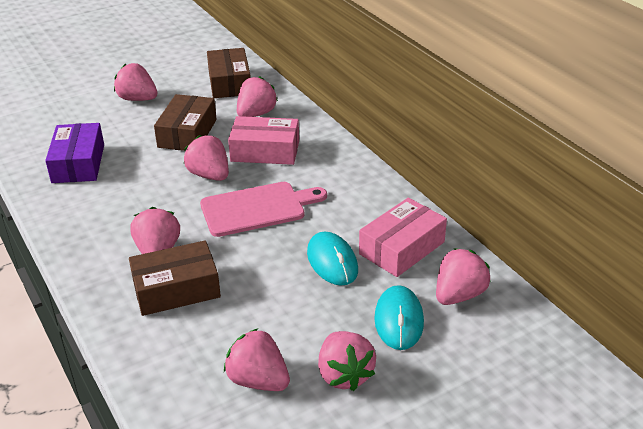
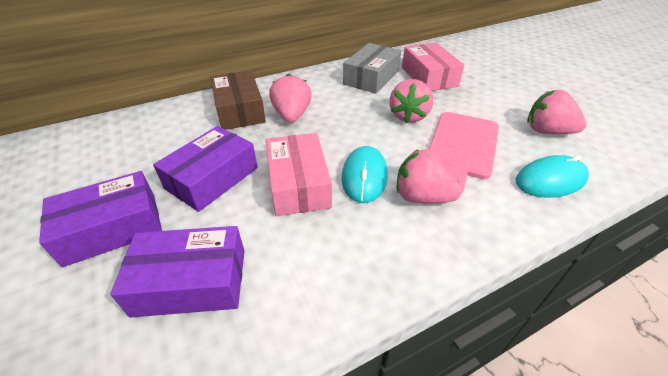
brown box: 3 -> 1
grey box: 0 -> 1
pink strawberry: 7 -> 4
purple box: 1 -> 3

